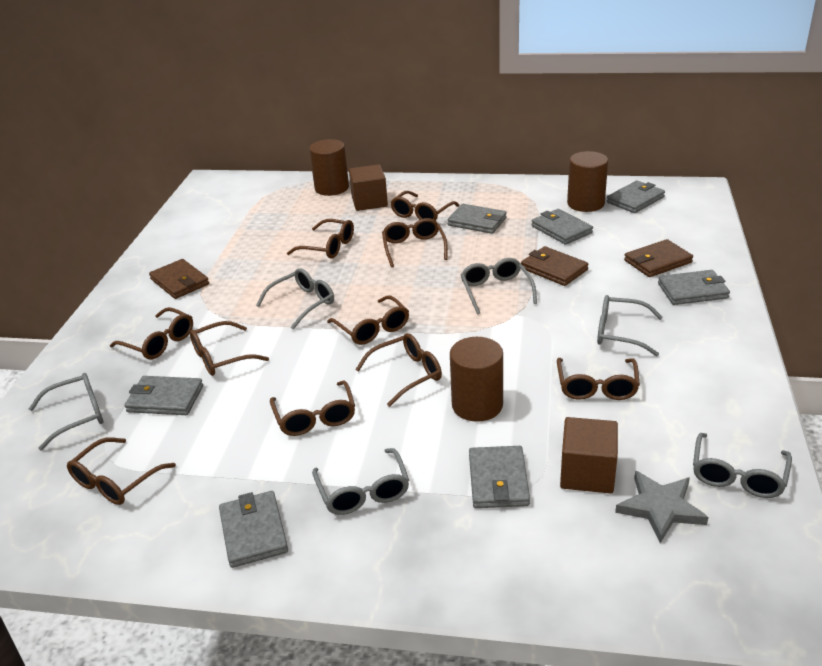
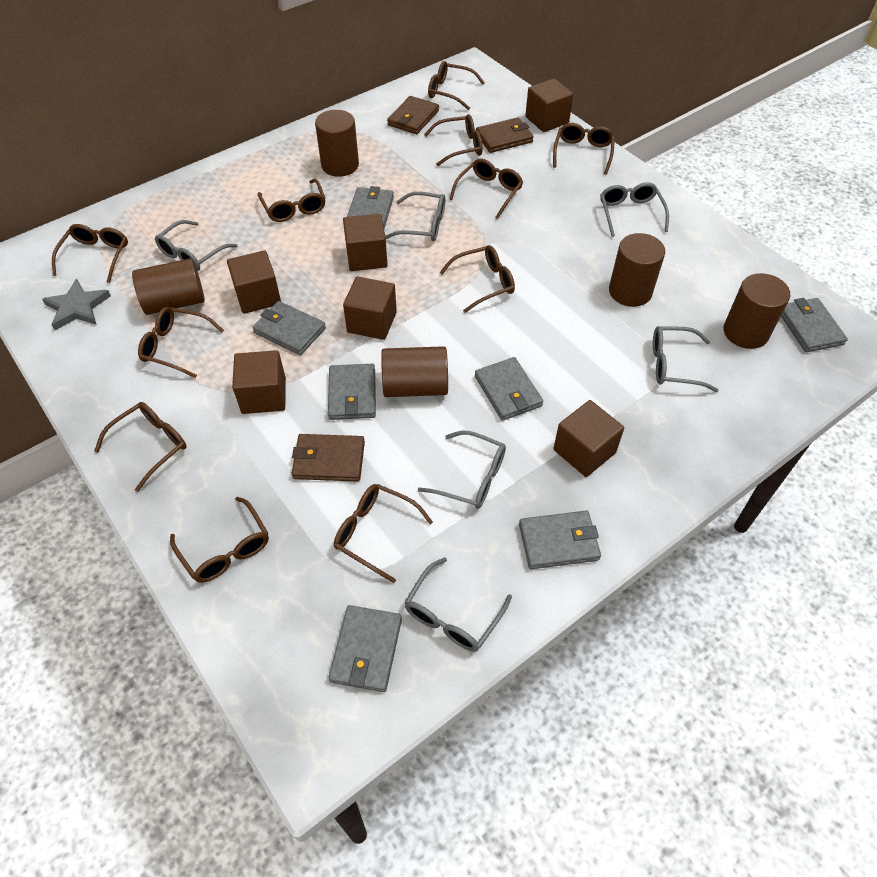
brown cube: 2 -> 6
brown cylinder: 3 -> 5
brown glasses: 10 -> 11

